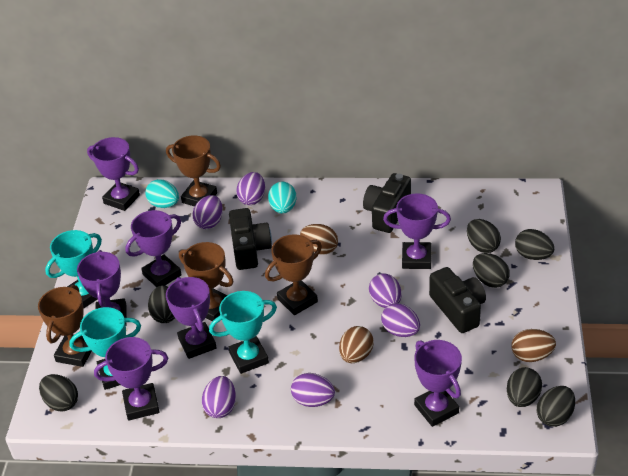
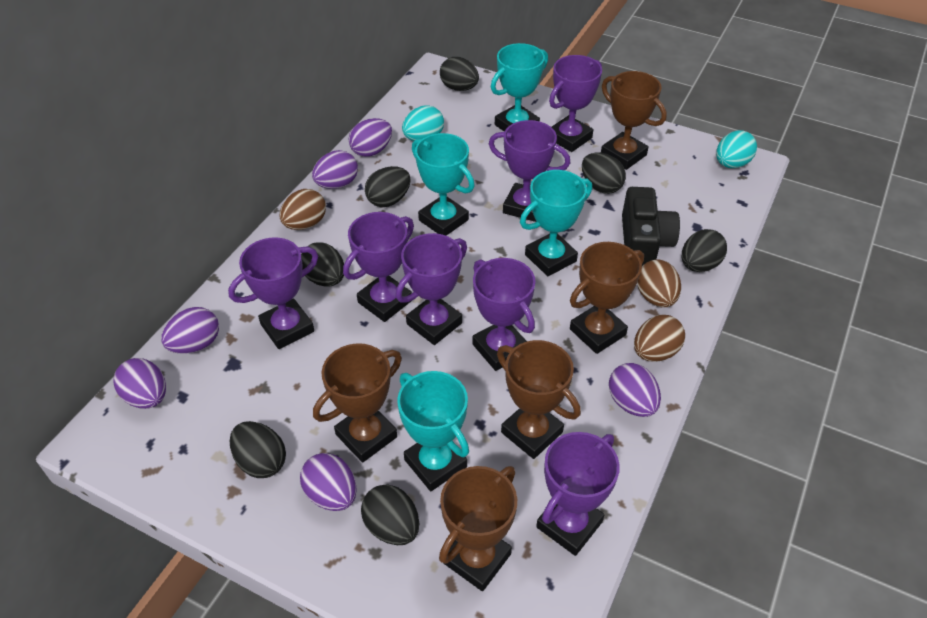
black camera: 3 -> 1
brown trophy: 4 -> 5
turquoise trophy: 3 -> 4

